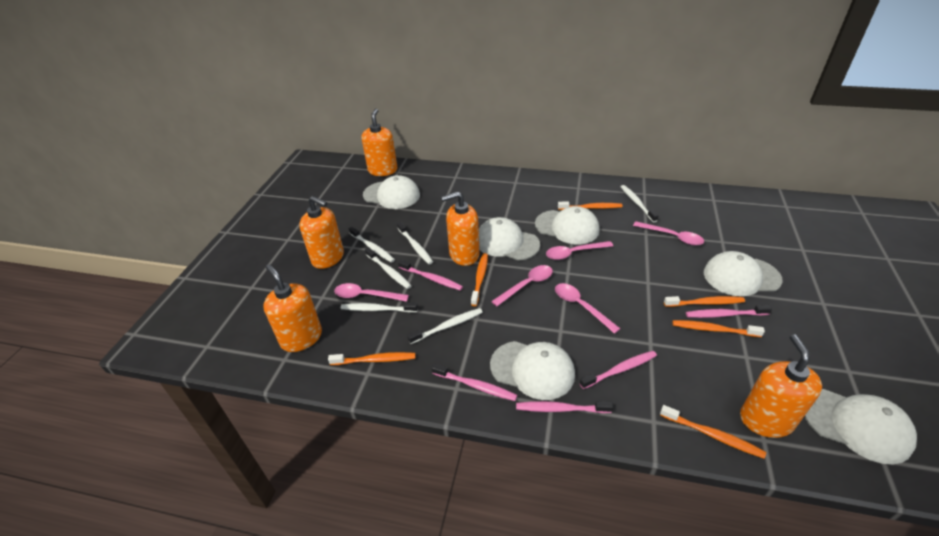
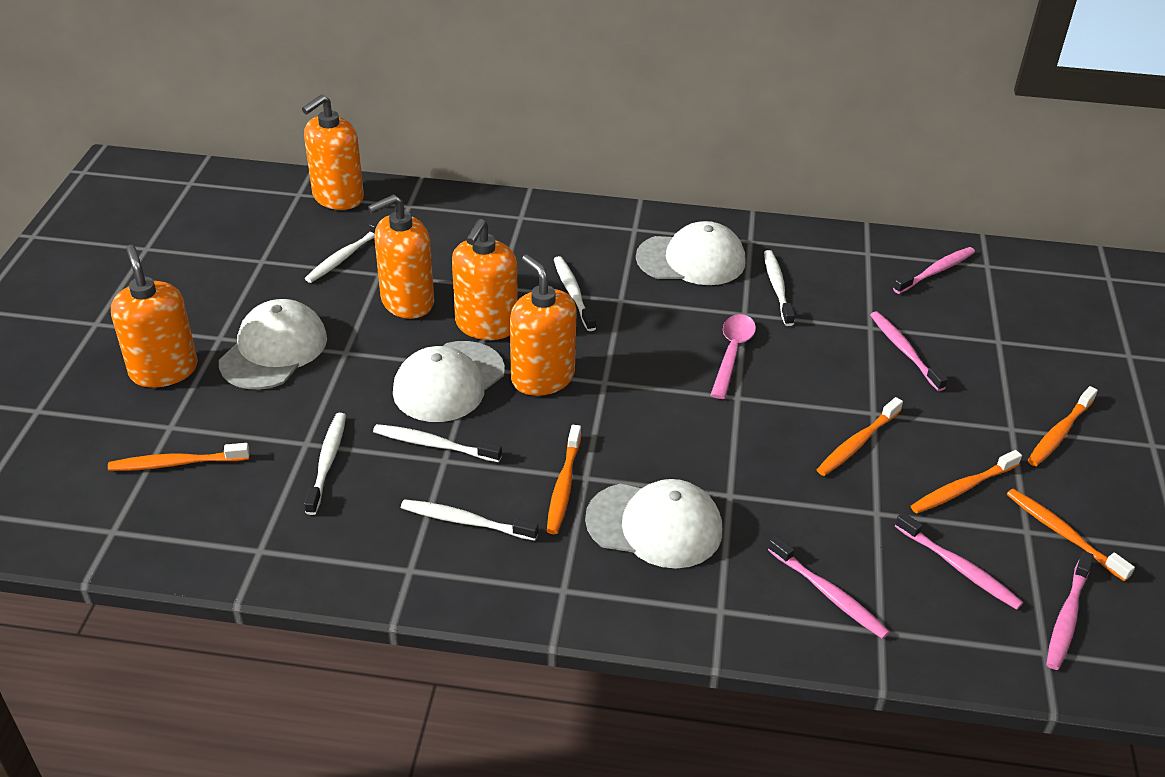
pink spoon: 5 -> 1
white cap: 6 -> 4

